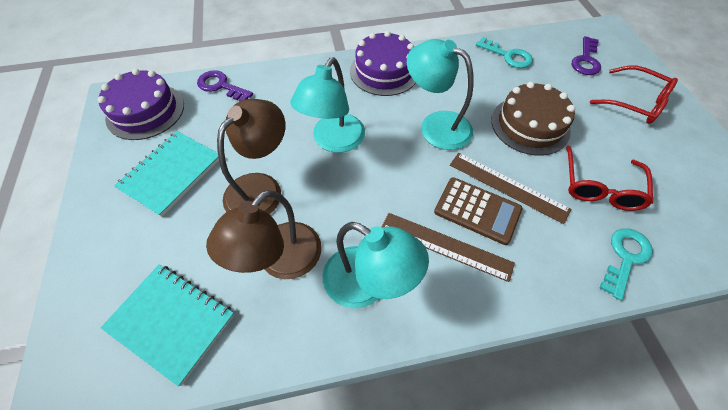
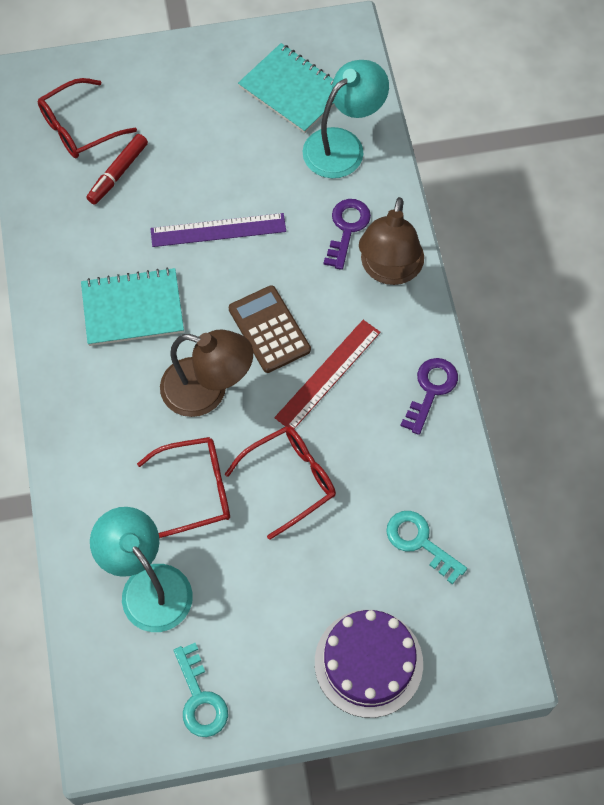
brown cake: 1 -> 0
brown ruler: 2 -> 0
purple cake: 2 -> 1
purple ruler: 0 -> 1
red glasses: 2 -> 3
red marker: 0 -> 1
red ruler: 0 -> 1
turquoise lamp: 3 -> 2

